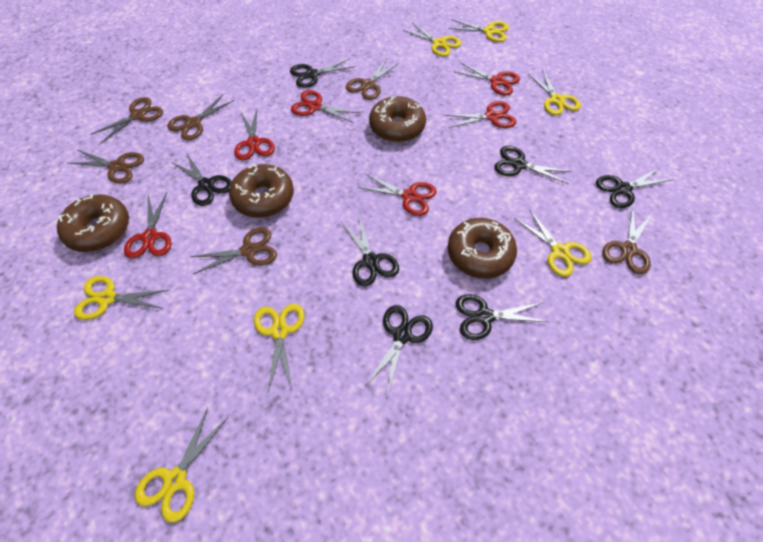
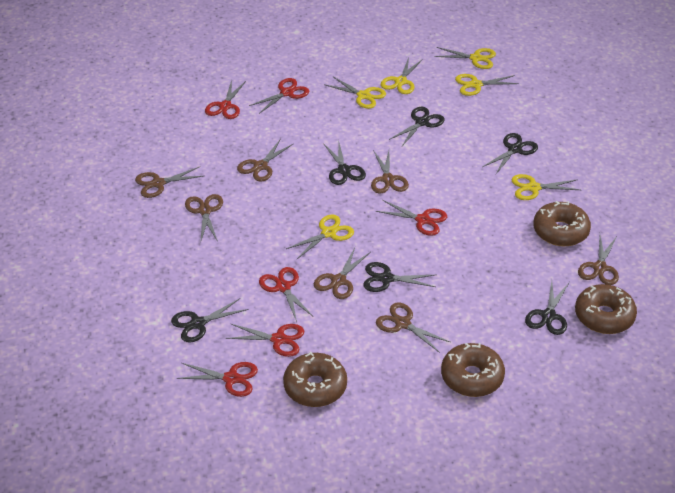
black scissors: 7 -> 6
brown scissors: 6 -> 7
yellow scissors: 7 -> 6

